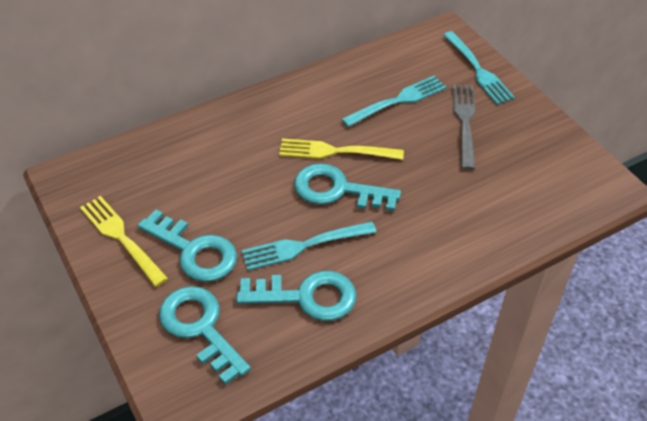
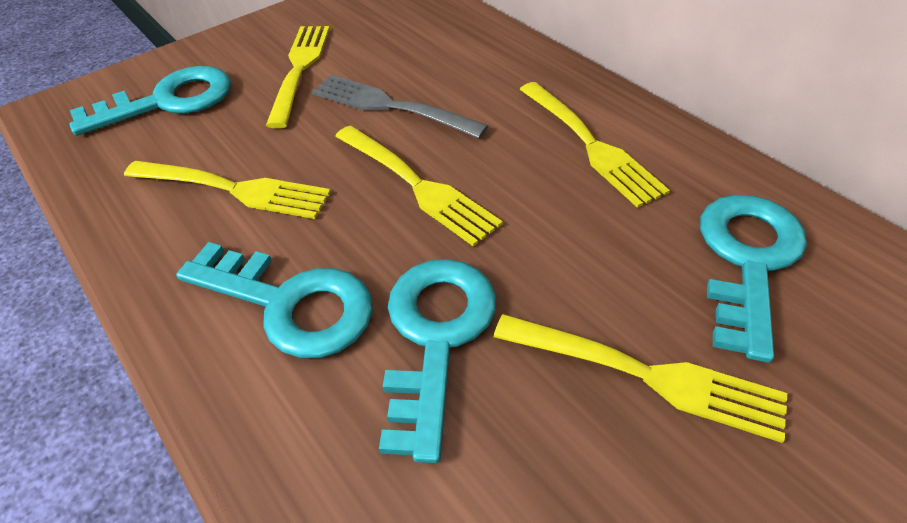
turquoise fork: 3 -> 0
yellow fork: 2 -> 5

